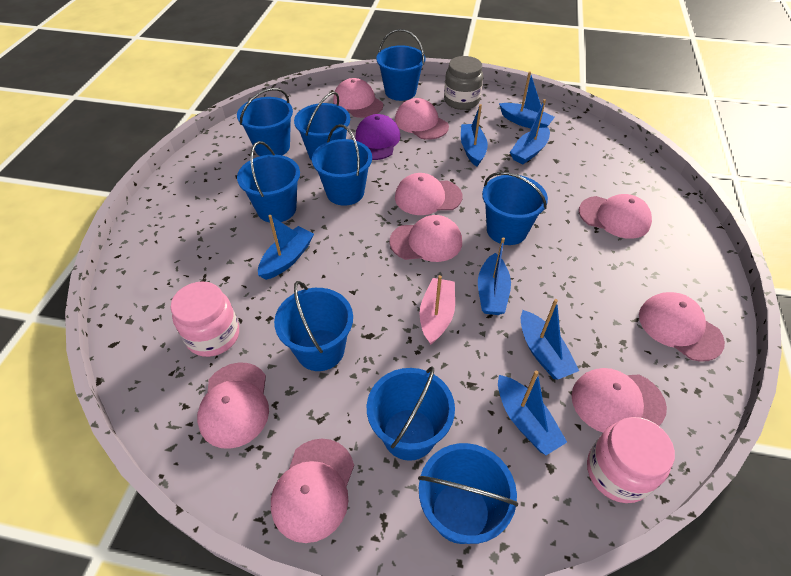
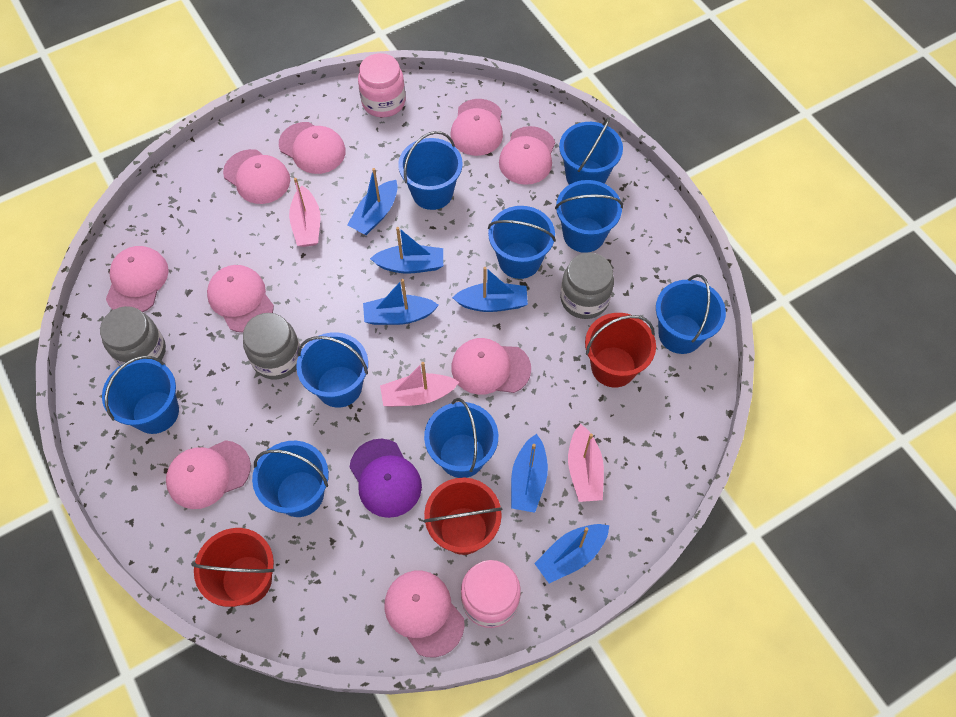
blue boat: 7 -> 6
grey jar: 1 -> 3
pink boat: 1 -> 3
red bucket: 0 -> 3

